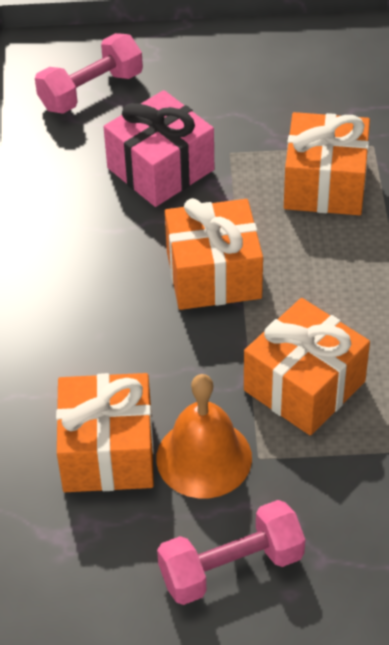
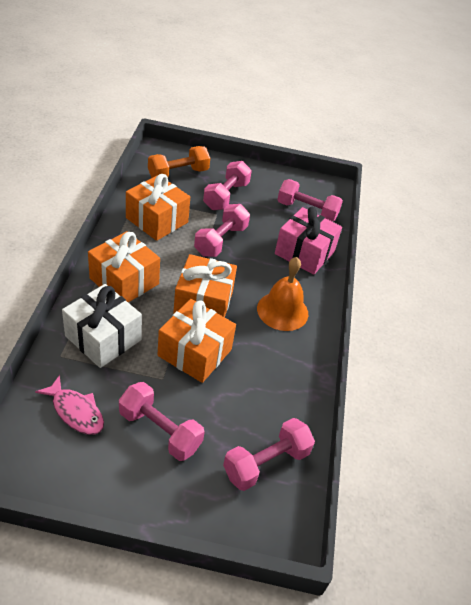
orange dumbbell: 0 -> 1
pink dumbbell: 2 -> 5
pink fish: 0 -> 1
white gift: 0 -> 1

